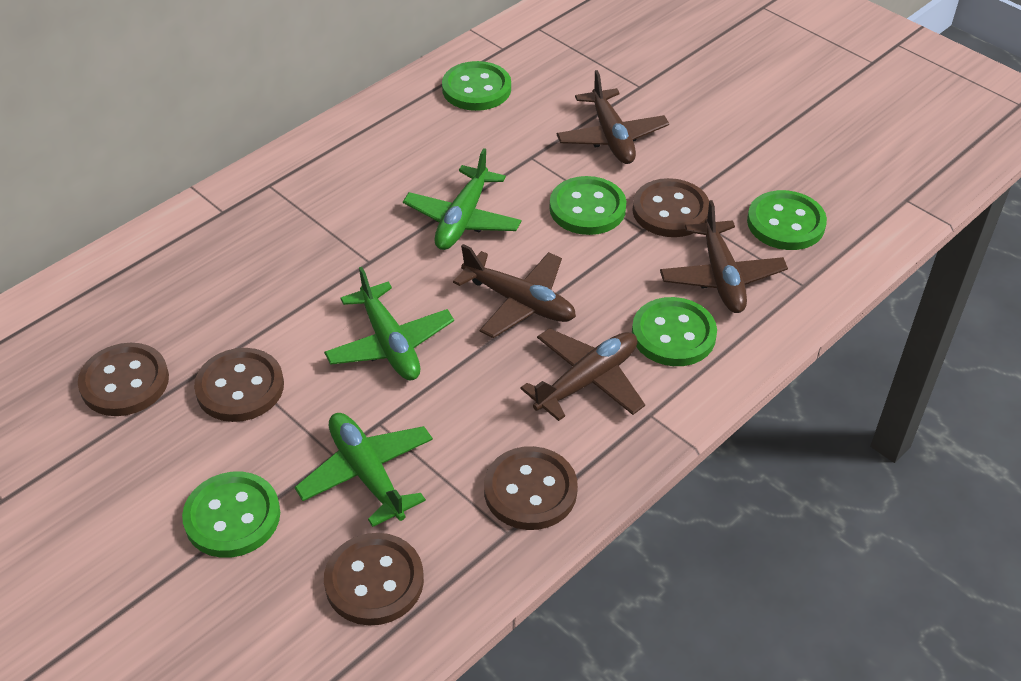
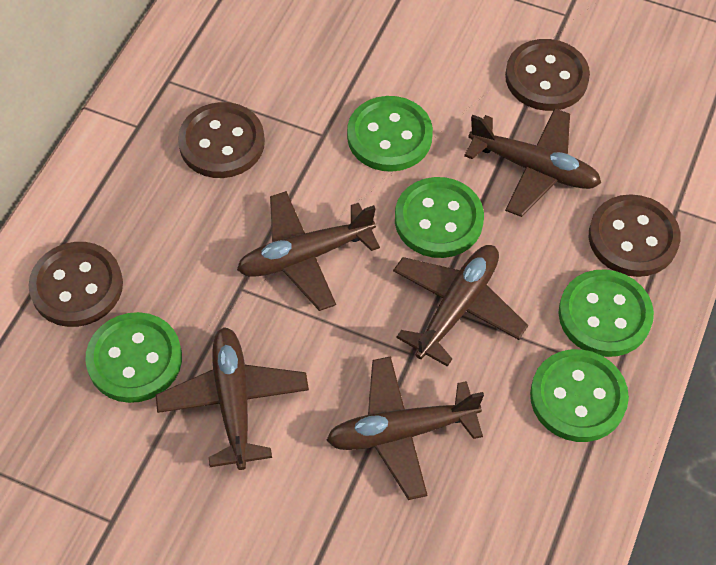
brown button: 5 -> 4
brown plane: 4 -> 5
green plane: 3 -> 0

